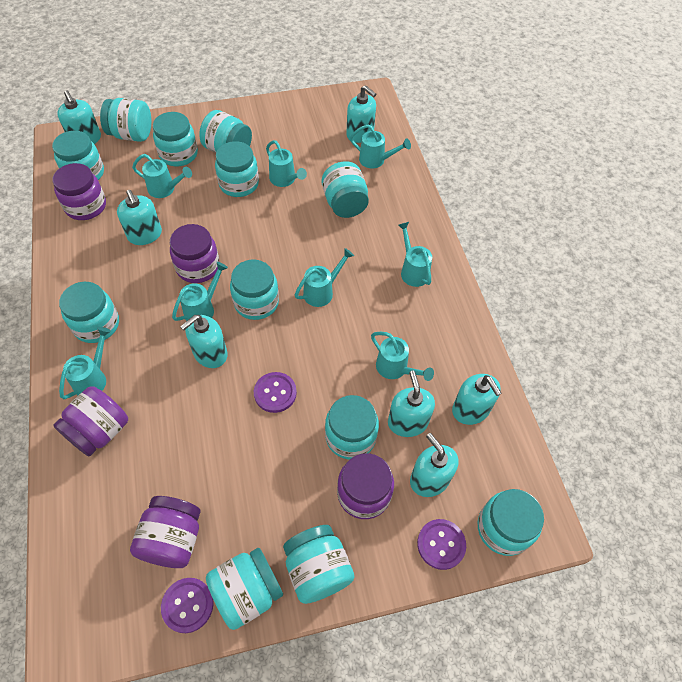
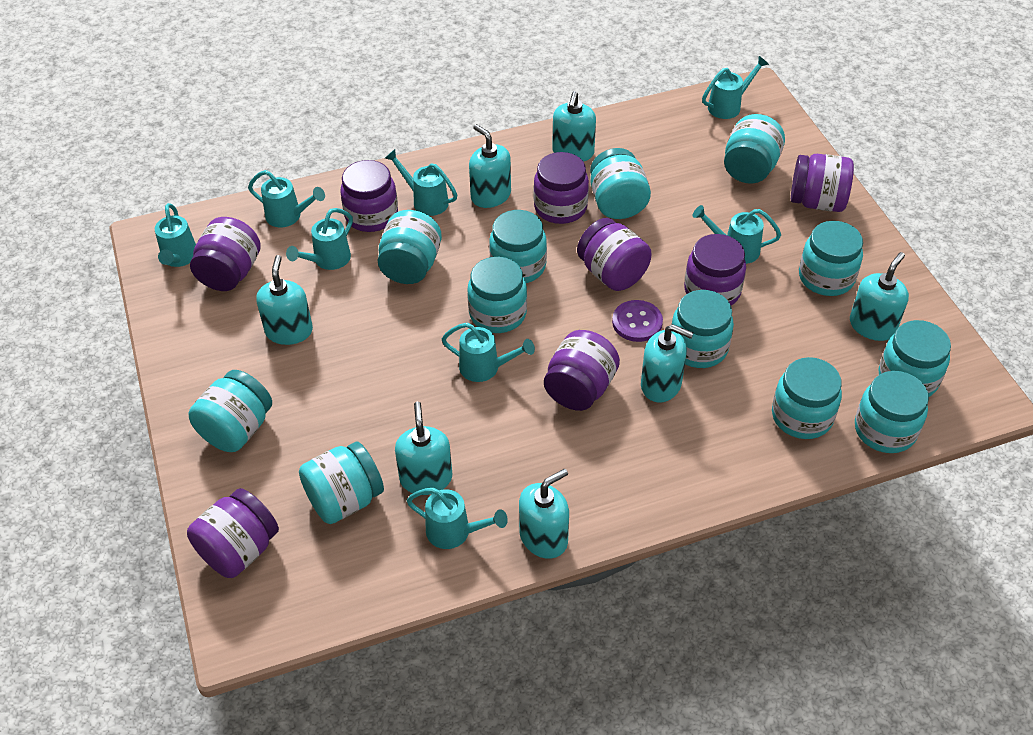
purple button: 3 -> 1
purple jar: 5 -> 8

